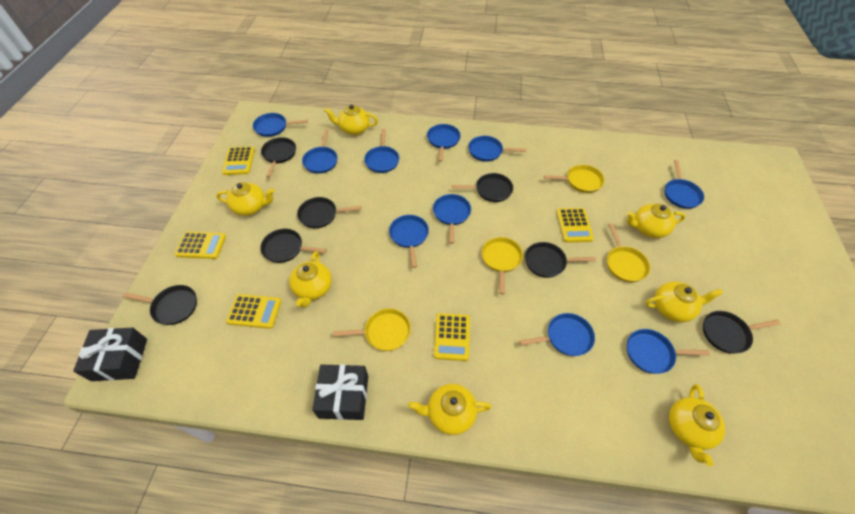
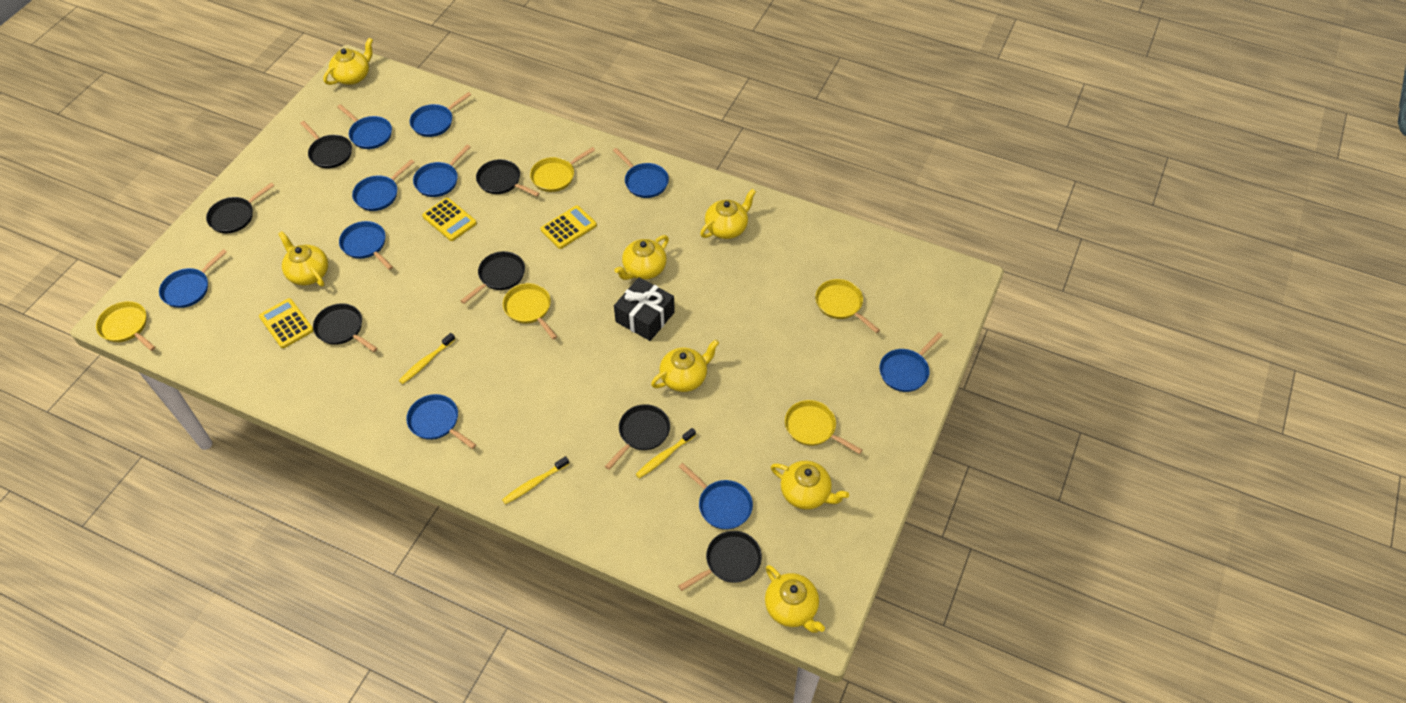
black gift: 2 -> 1
yellow calculator: 5 -> 3
yellow pan: 4 -> 5
yellow toothbrush: 0 -> 3

